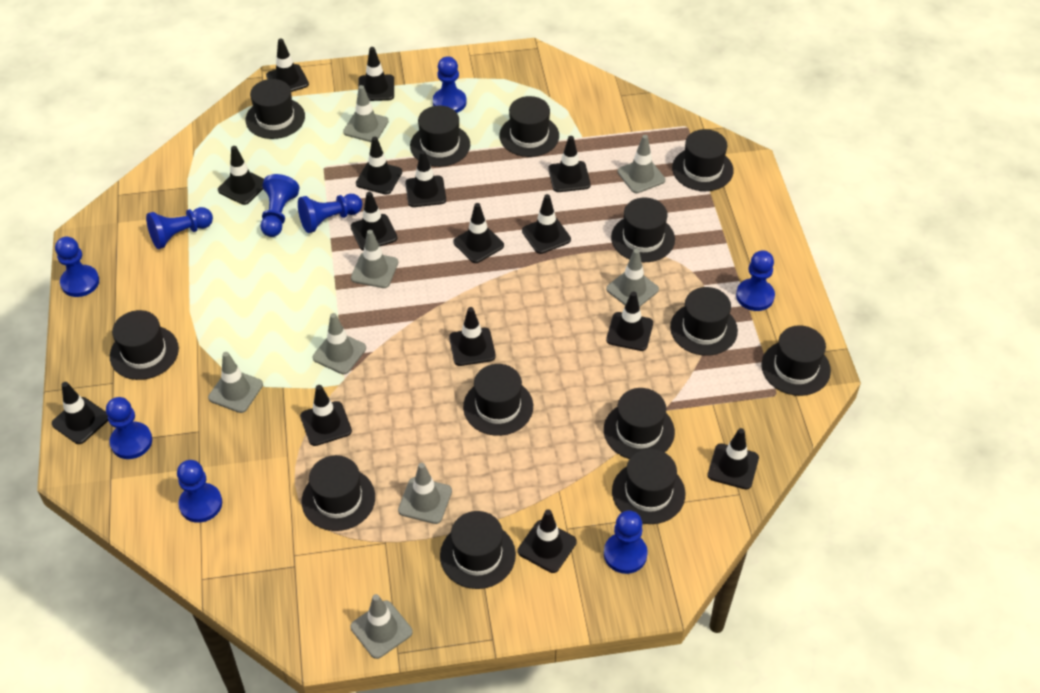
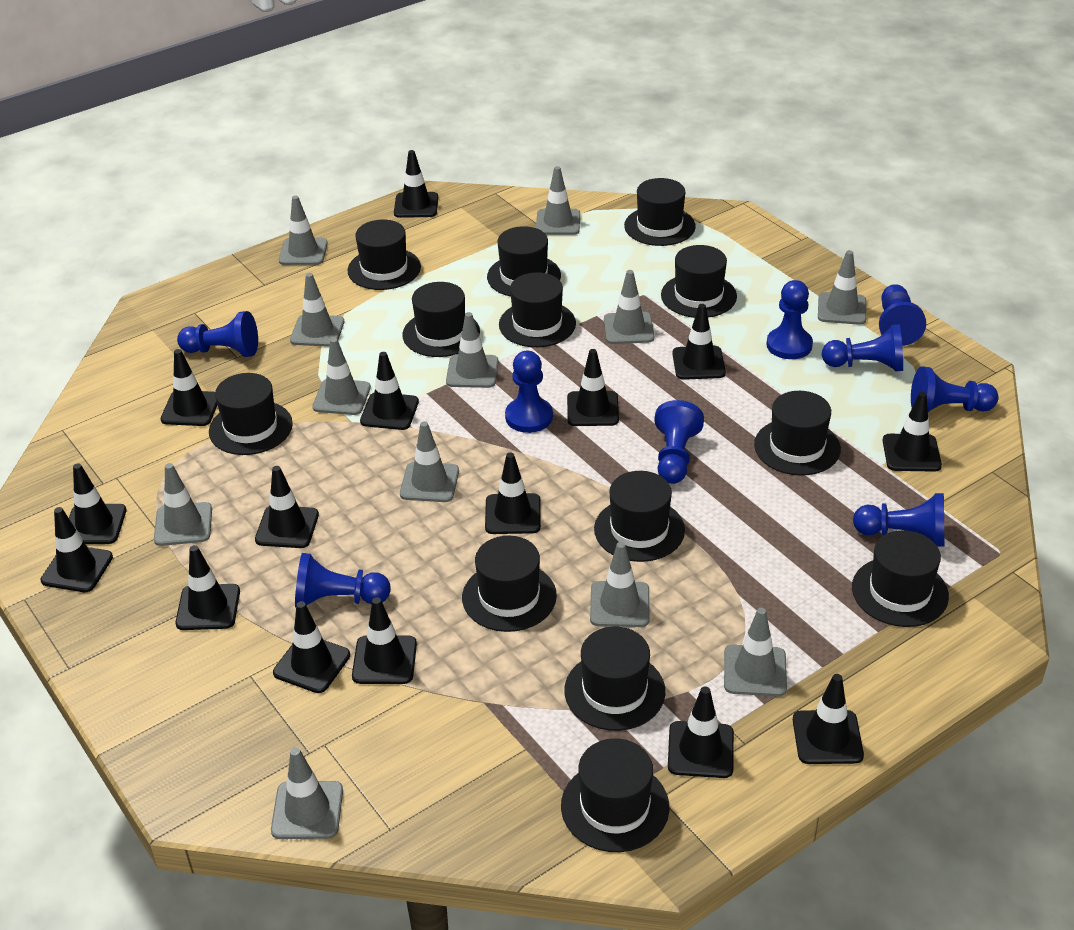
grey traffic cone: 8 -> 12

